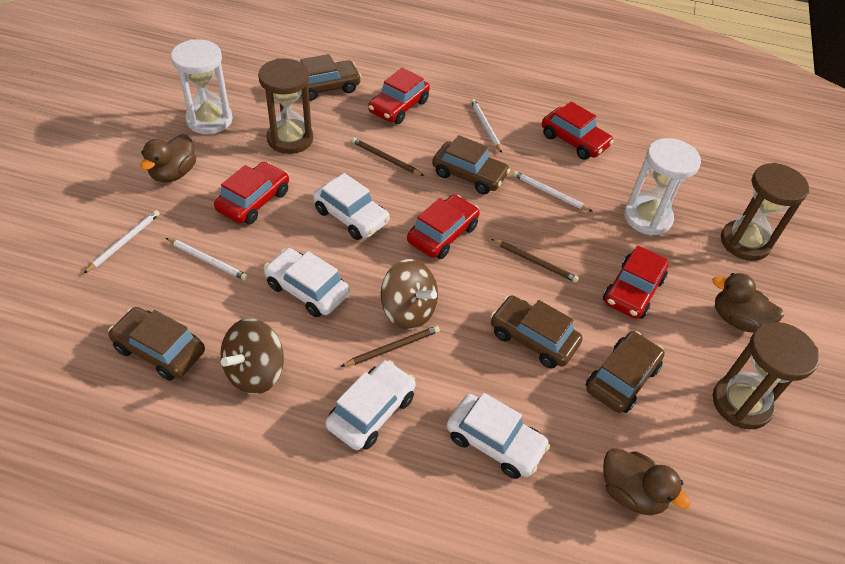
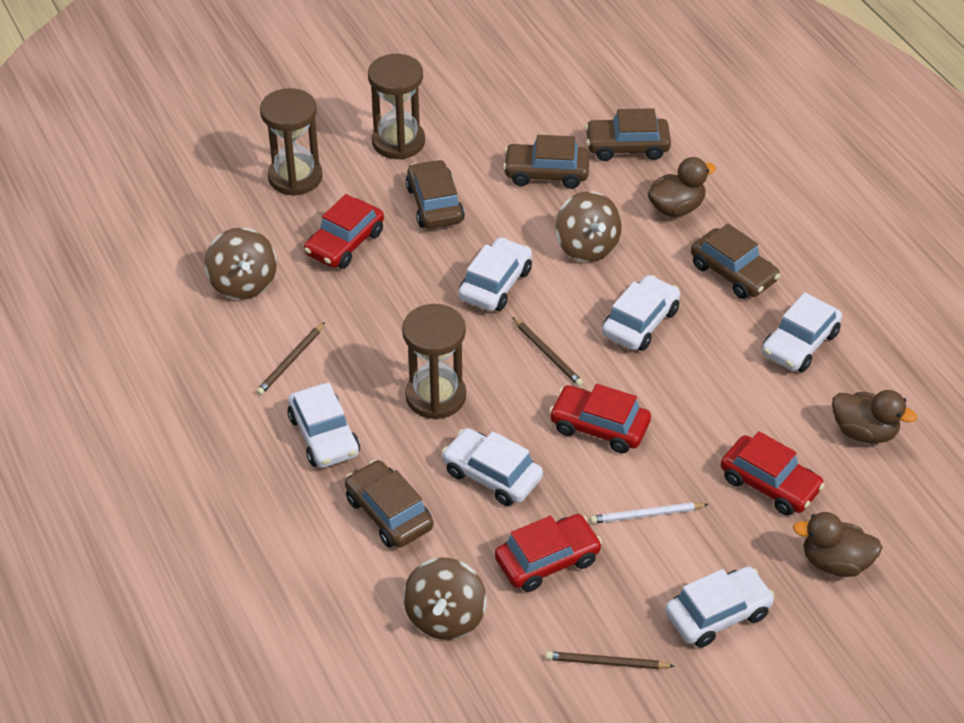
brown spinning top: 2 -> 3
red car: 5 -> 4
white car: 4 -> 6
white hourglass: 2 -> 0
white pencil: 4 -> 1

